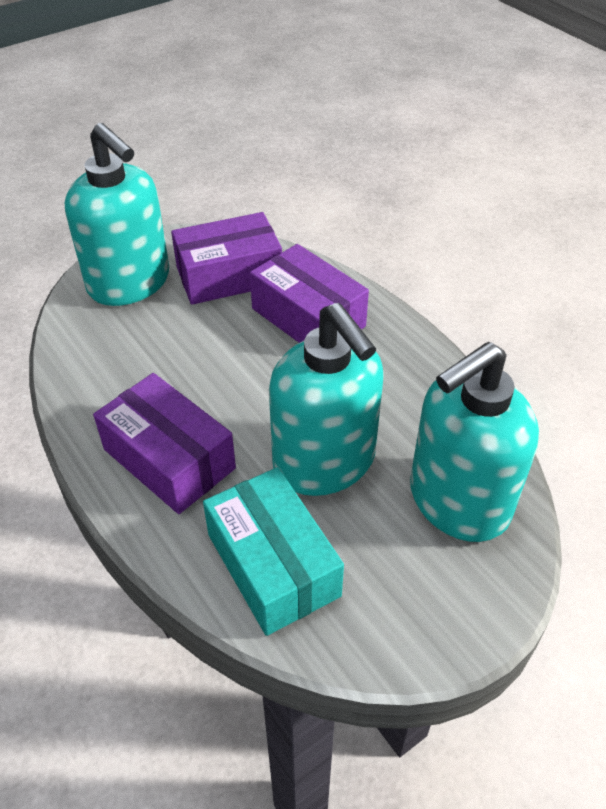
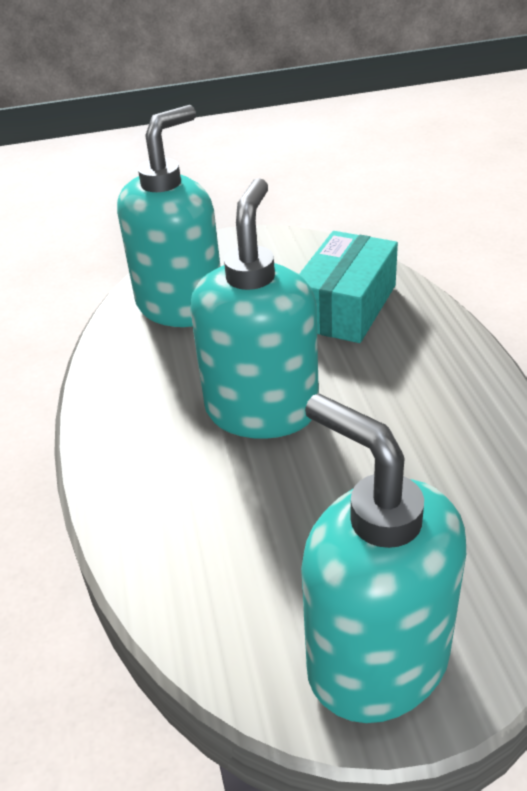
purple box: 3 -> 0

